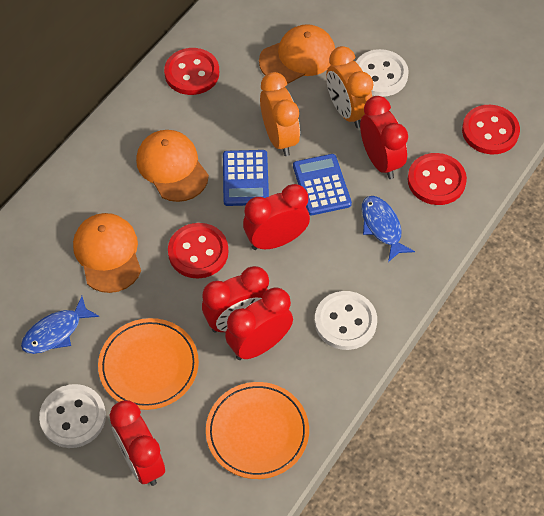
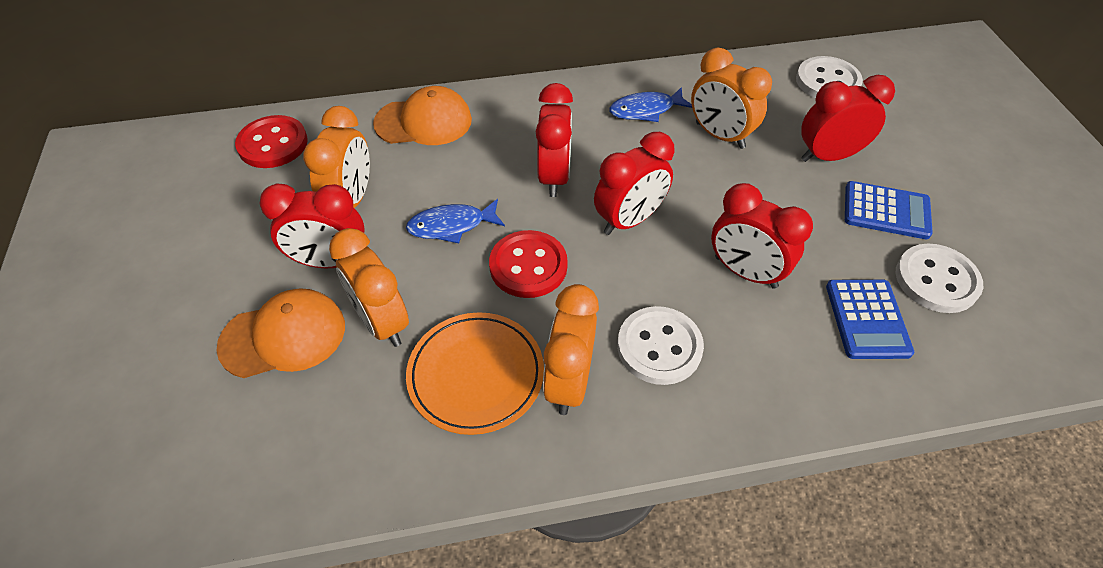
orange cap: 3 -> 2
orange clock: 2 -> 4
orange plate: 2 -> 1
red button: 4 -> 2

